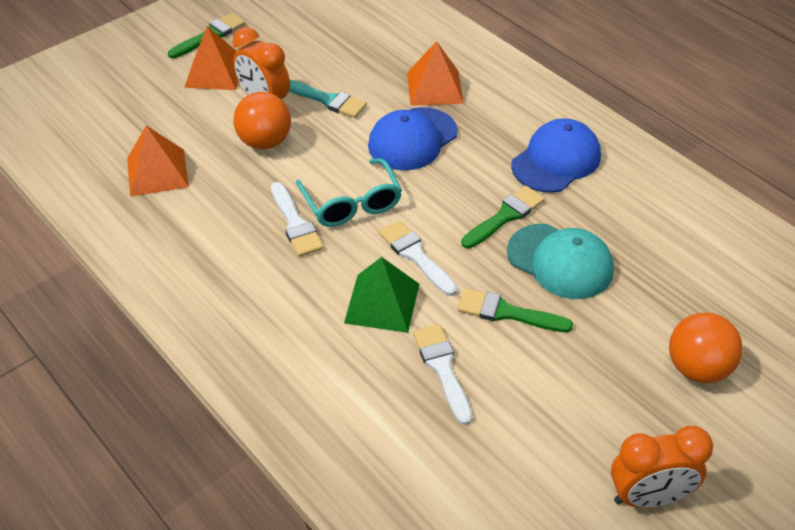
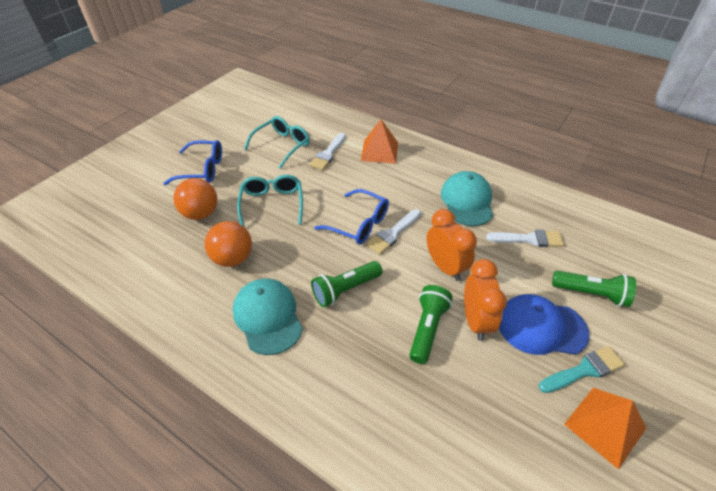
blue cap: 2 -> 1
blue glasses: 0 -> 2
green brush: 3 -> 0
green flashlight: 0 -> 3
green pyramid: 1 -> 0
orange pyramid: 3 -> 2
turquoise cap: 1 -> 2
turquoise glasses: 1 -> 2

